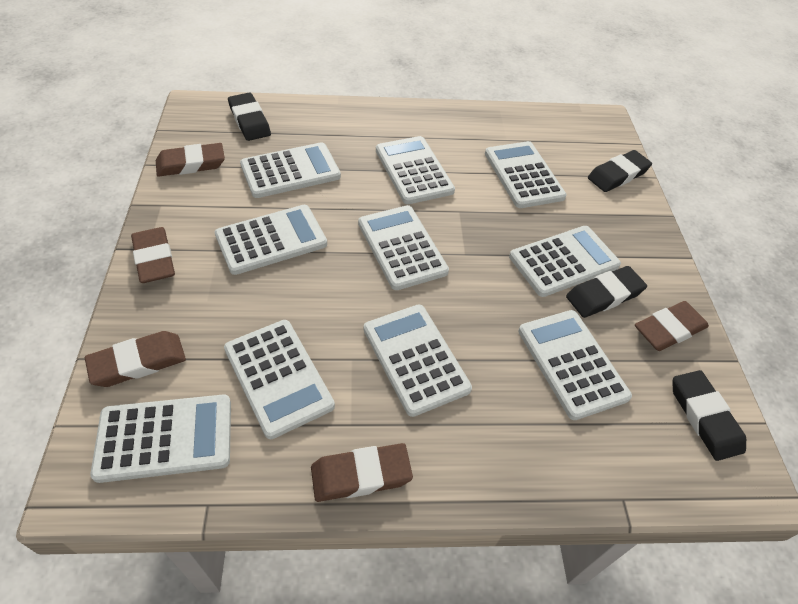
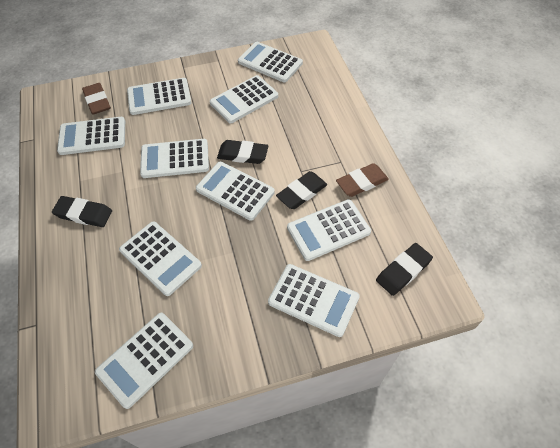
brown eraser: 5 -> 2

